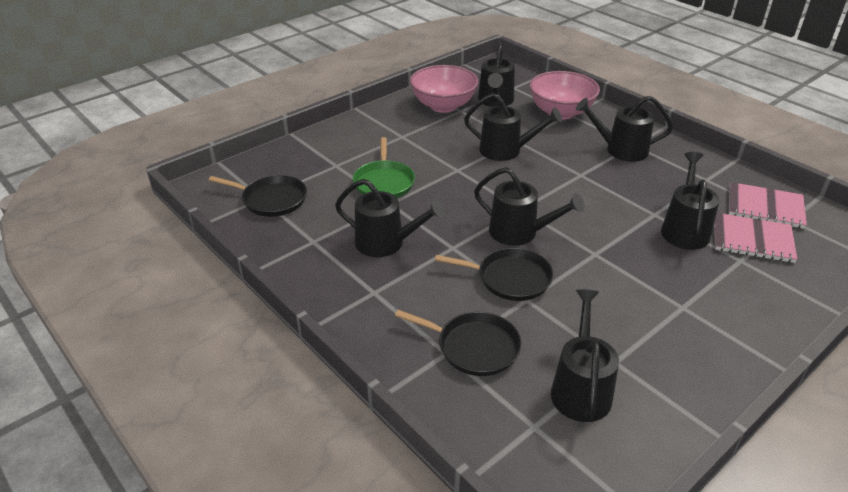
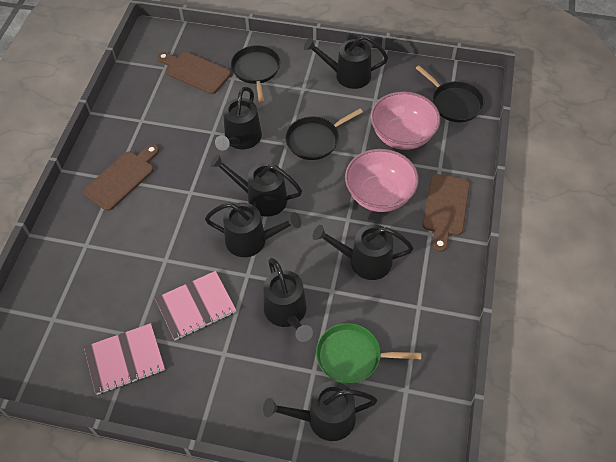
brown cutting board: 0 -> 3

